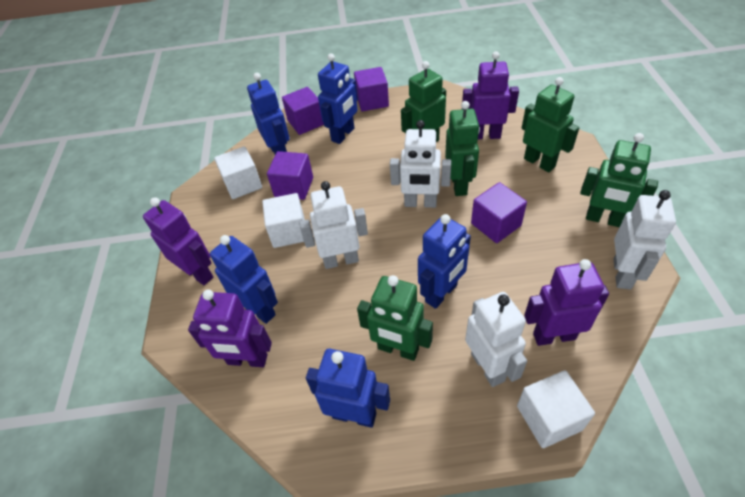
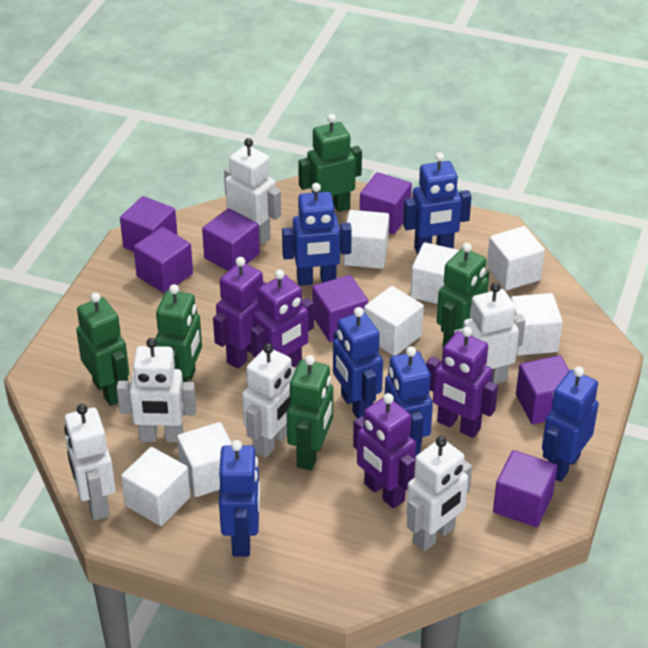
blue robot: 5 -> 6
purple cube: 4 -> 7
white cube: 3 -> 7
white robot: 4 -> 6

